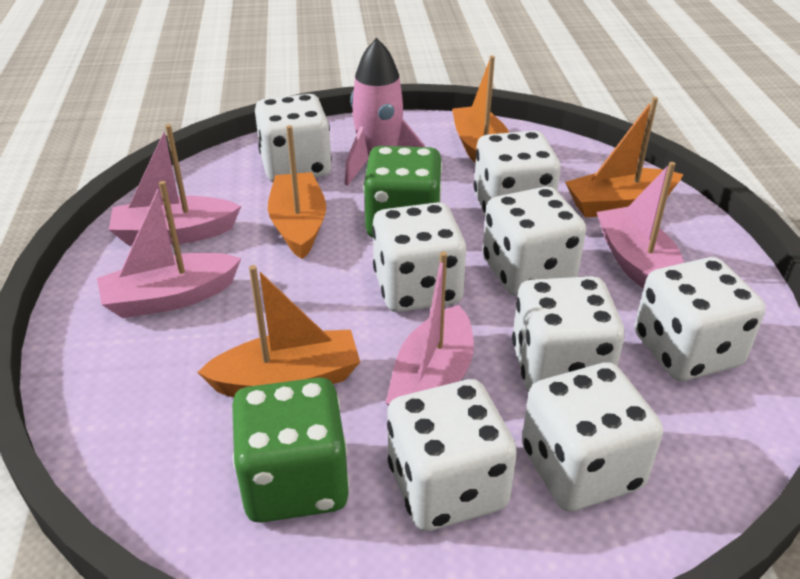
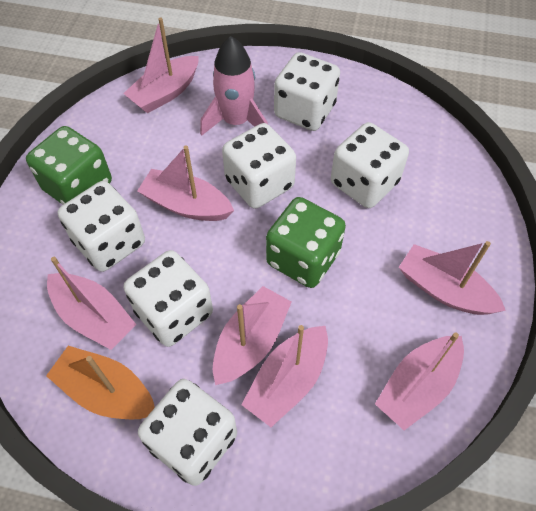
orange boat: 4 -> 1
pink boat: 4 -> 7
white dice: 8 -> 6

